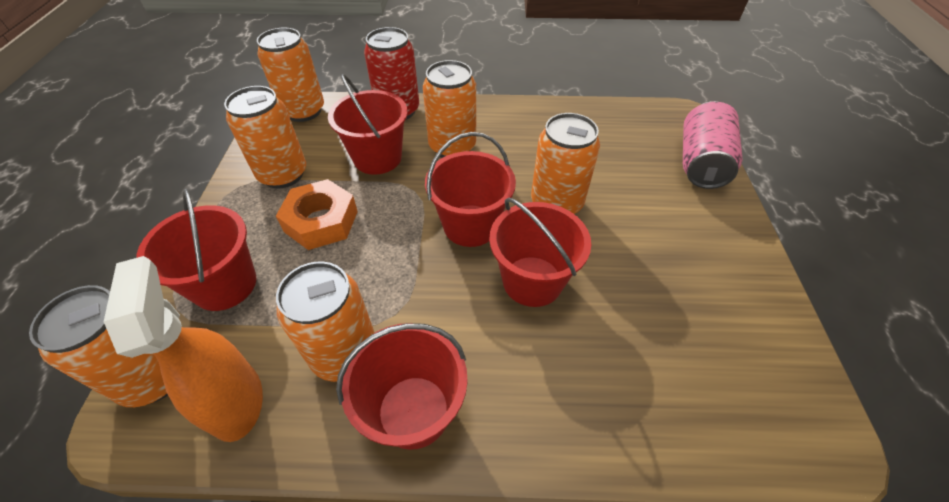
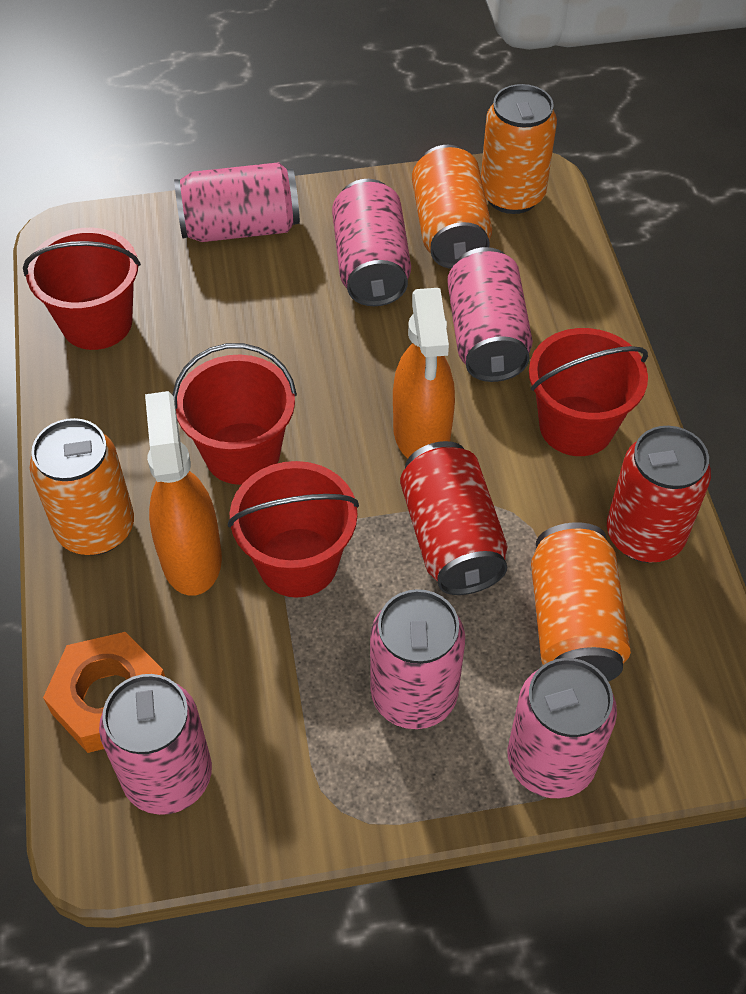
orange can: 6 -> 4
orange spray bottle: 1 -> 2
pink can: 1 -> 6
red bucket: 5 -> 4
red can: 1 -> 2

